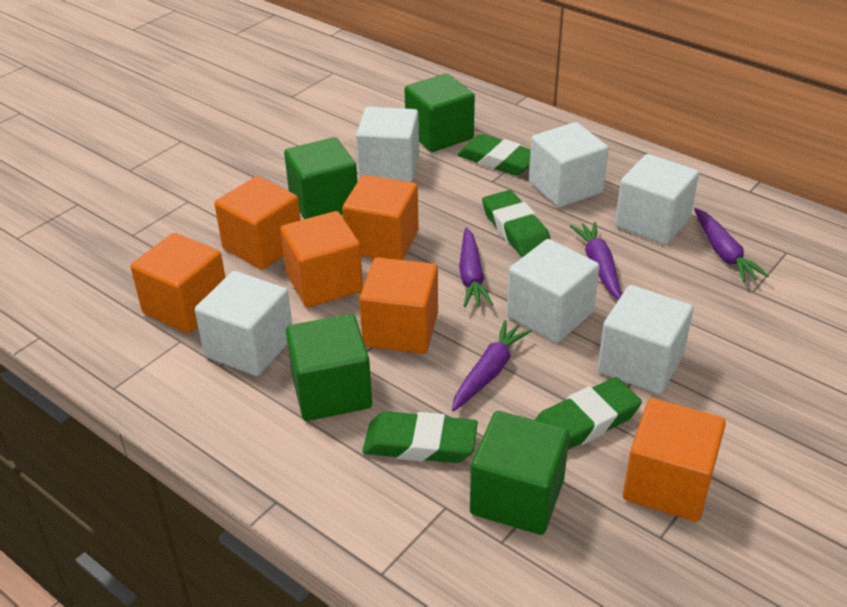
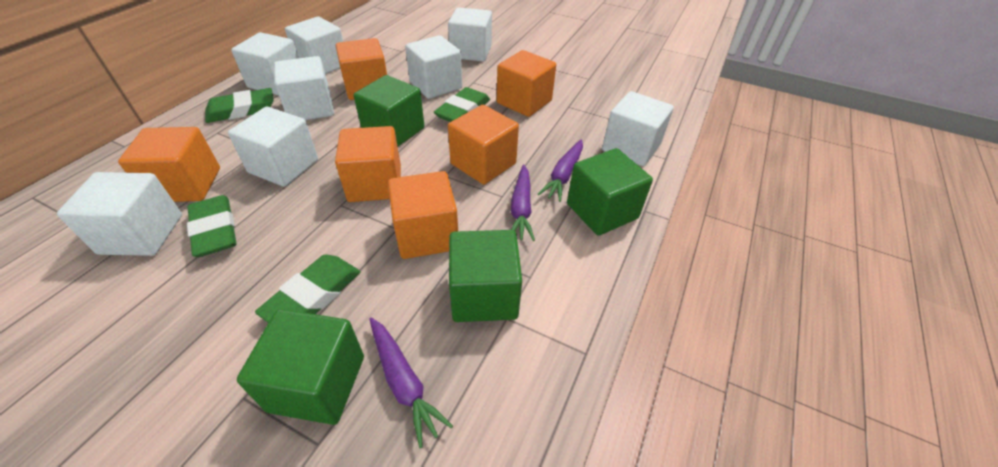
purple carrot: 4 -> 3
white cube: 6 -> 8

